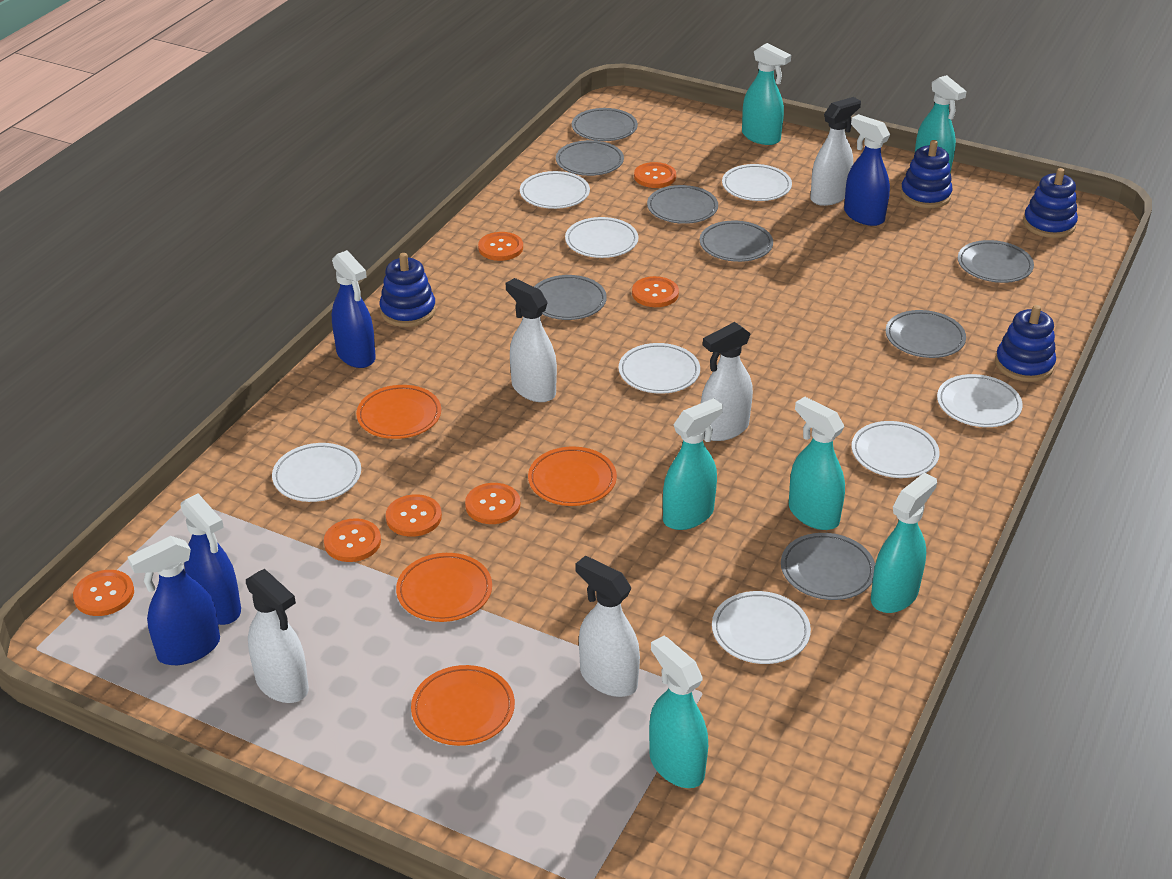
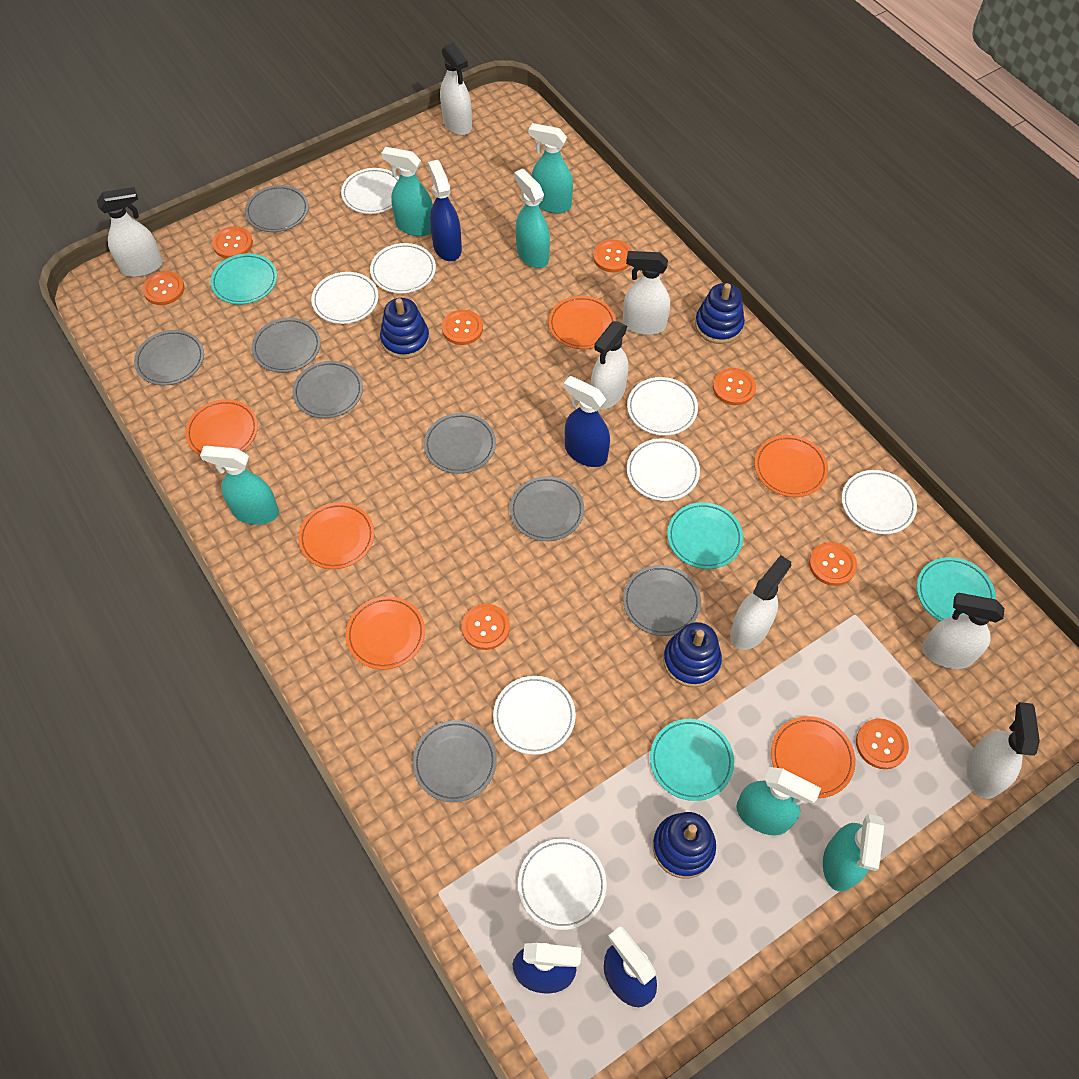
orange button: 7 -> 8
orange plate: 4 -> 6
turquoise plate: 0 -> 4
white spray bottle: 5 -> 7

